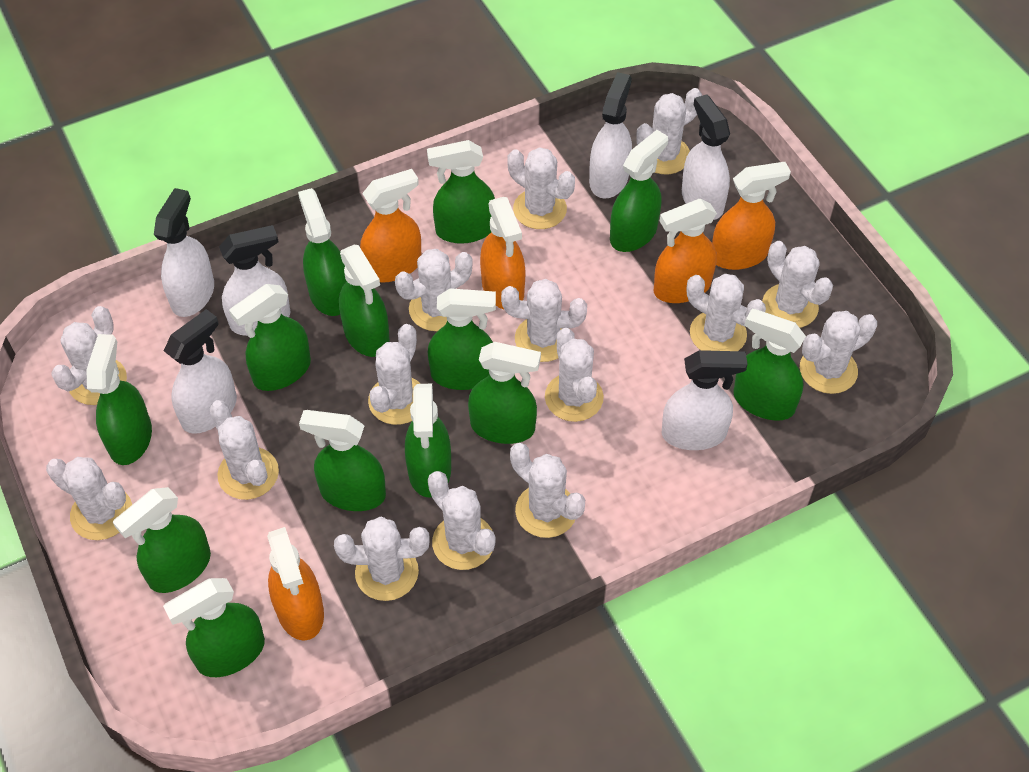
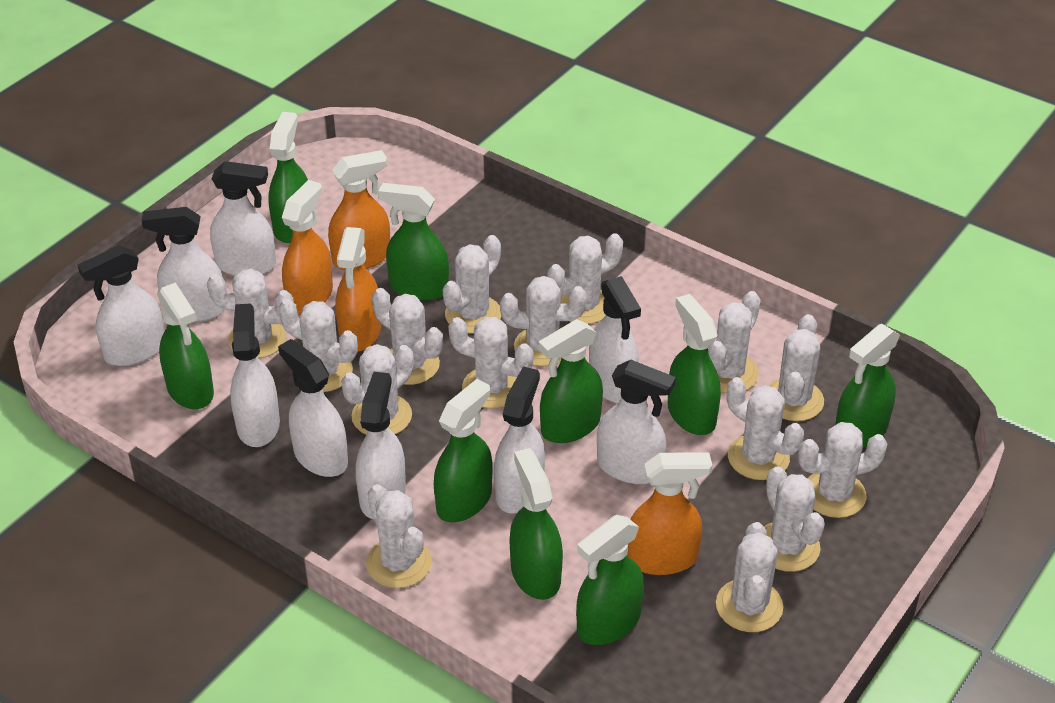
green spray bottle: 13 -> 9
orange spray bottle: 5 -> 4
white spray bottle: 6 -> 9

